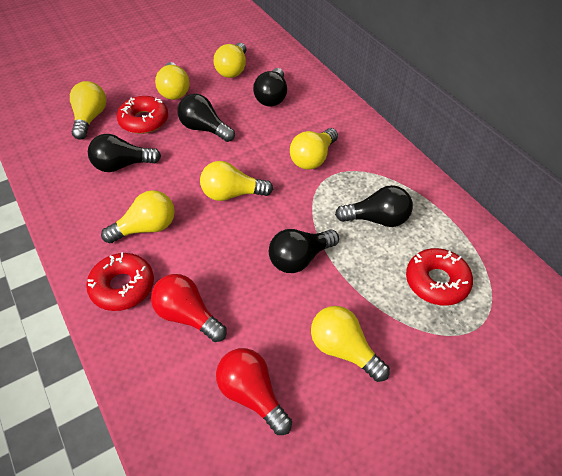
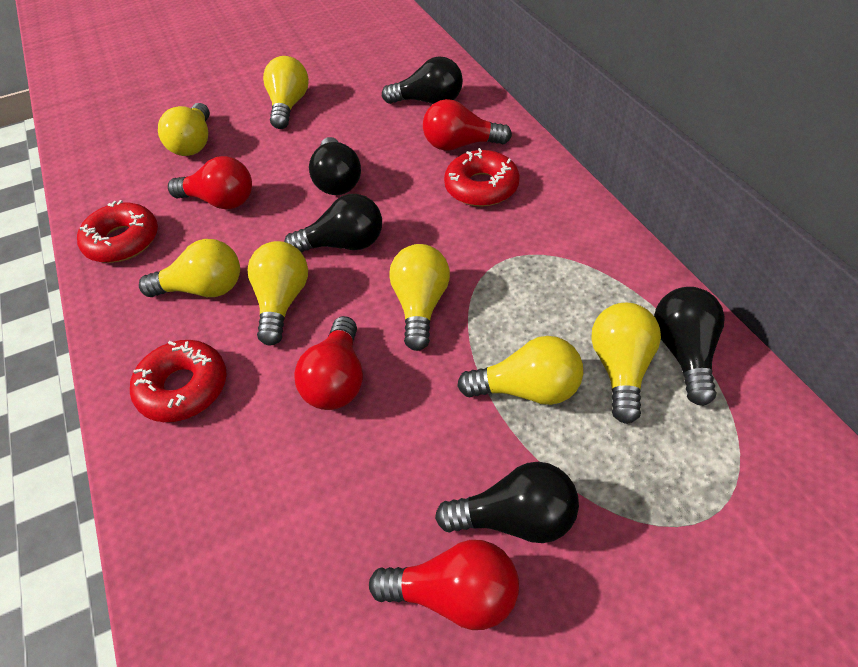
red light bulb: 2 -> 4

